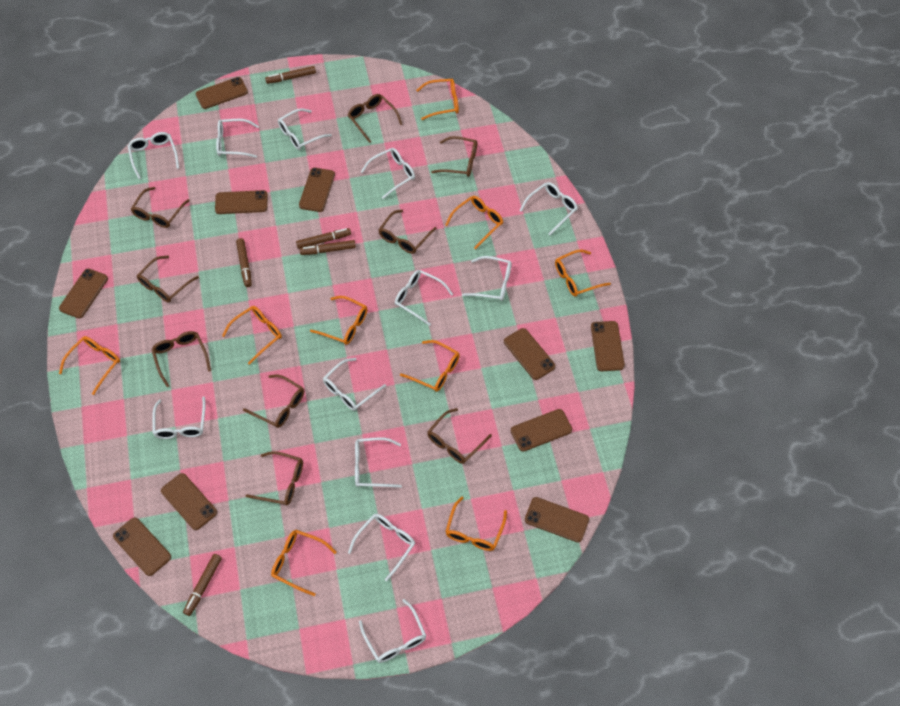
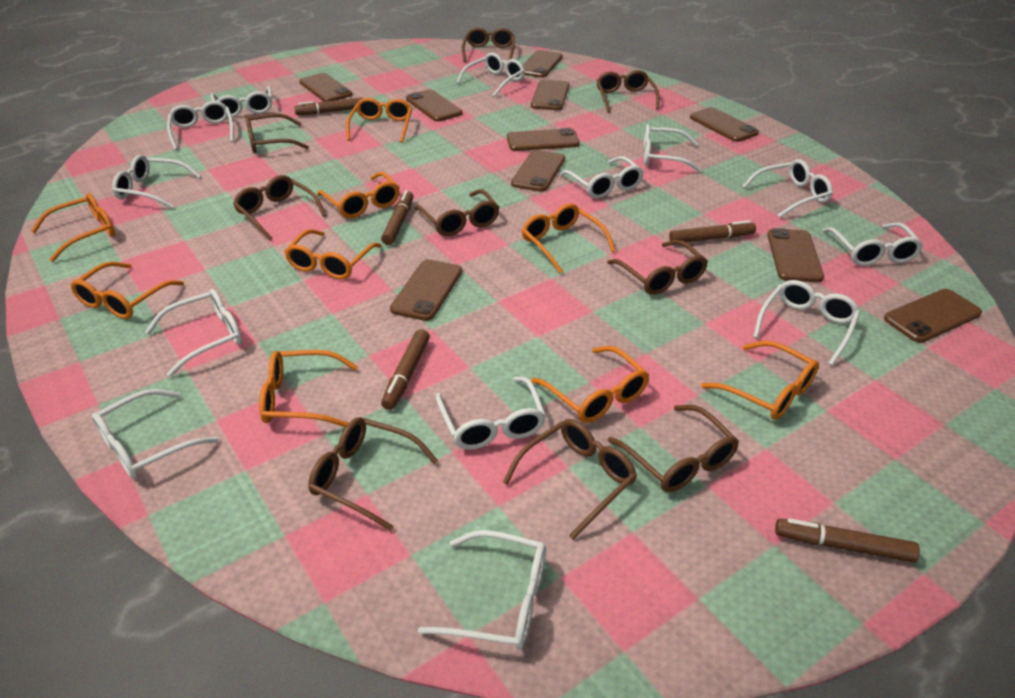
white glasses: 12 -> 13

